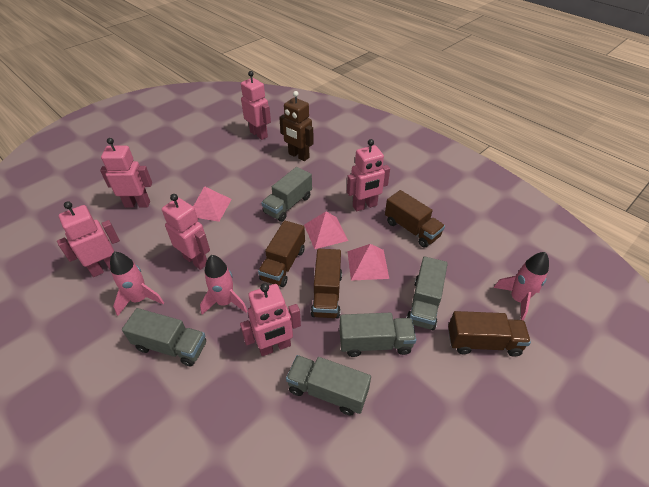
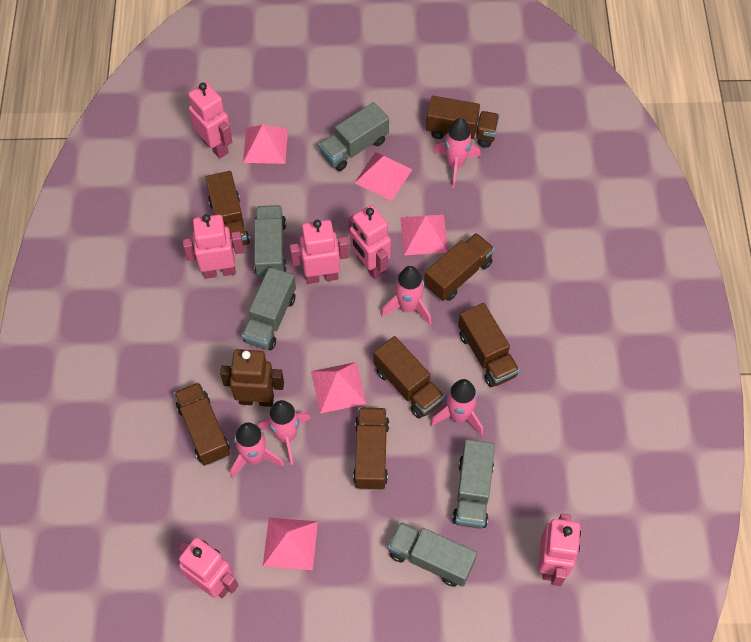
brown truck: 4 -> 7
pink pyramid: 3 -> 5
pink rocket: 3 -> 5

